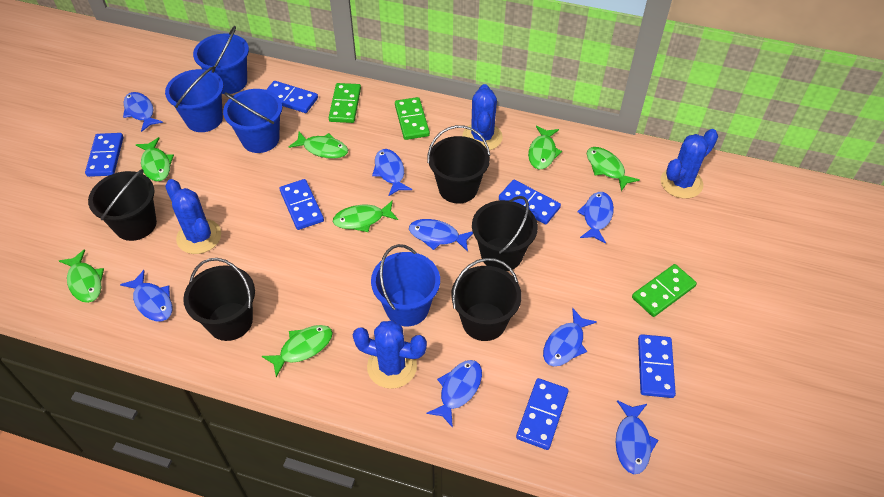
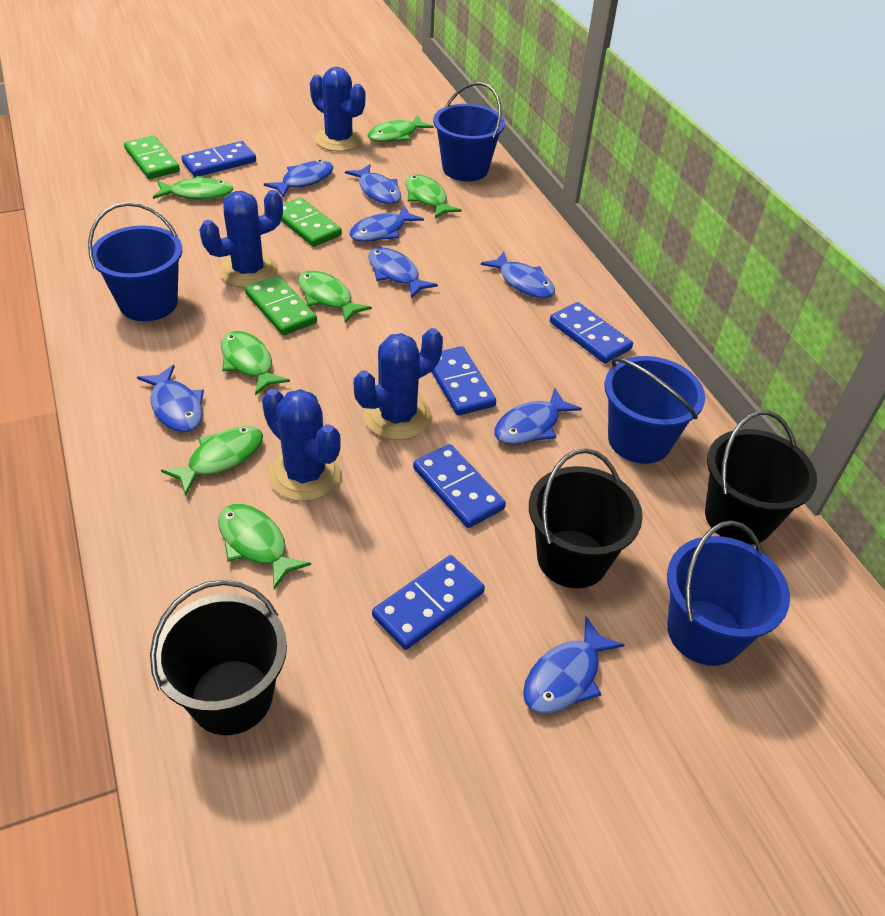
black bucket: 5 -> 3
blue domino: 6 -> 5

